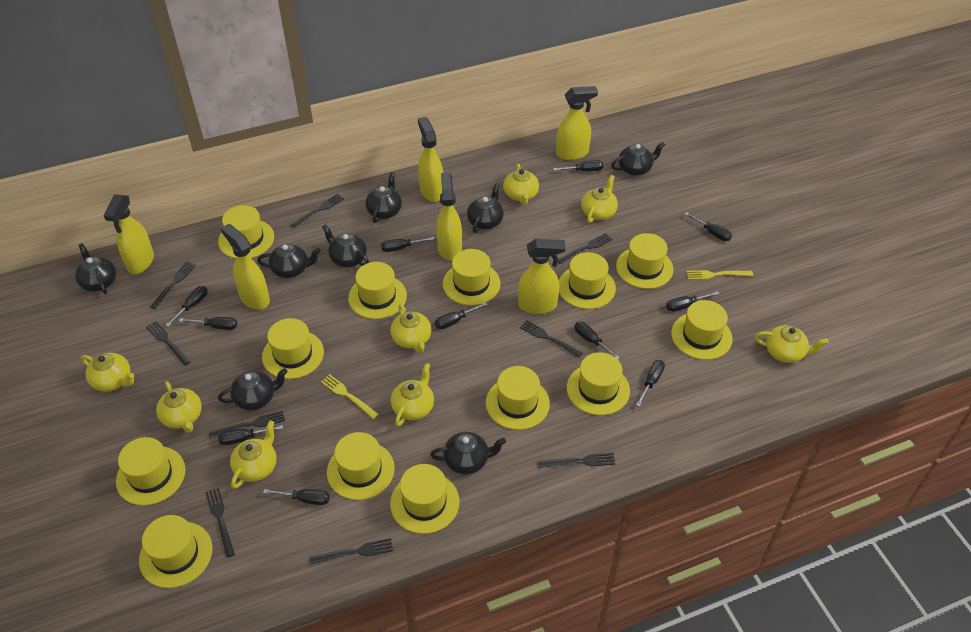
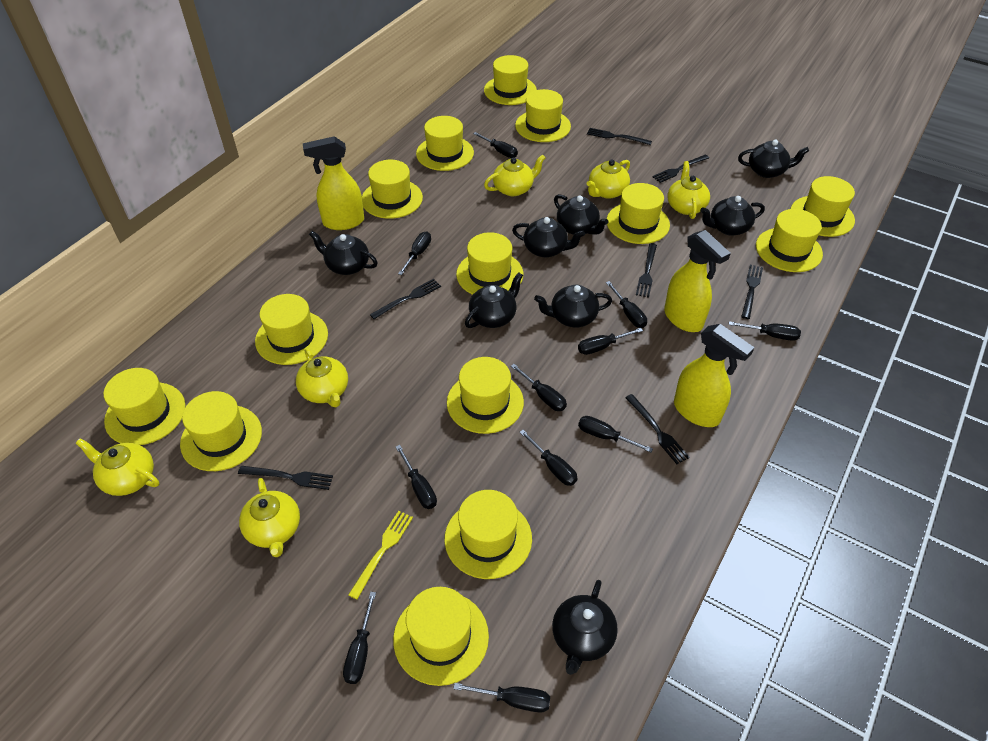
black fork: 9 -> 7
yellow fork: 2 -> 1
yellow hat: 13 -> 14
yellow spray bottle: 6 -> 3
yellow teapot: 8 -> 6

